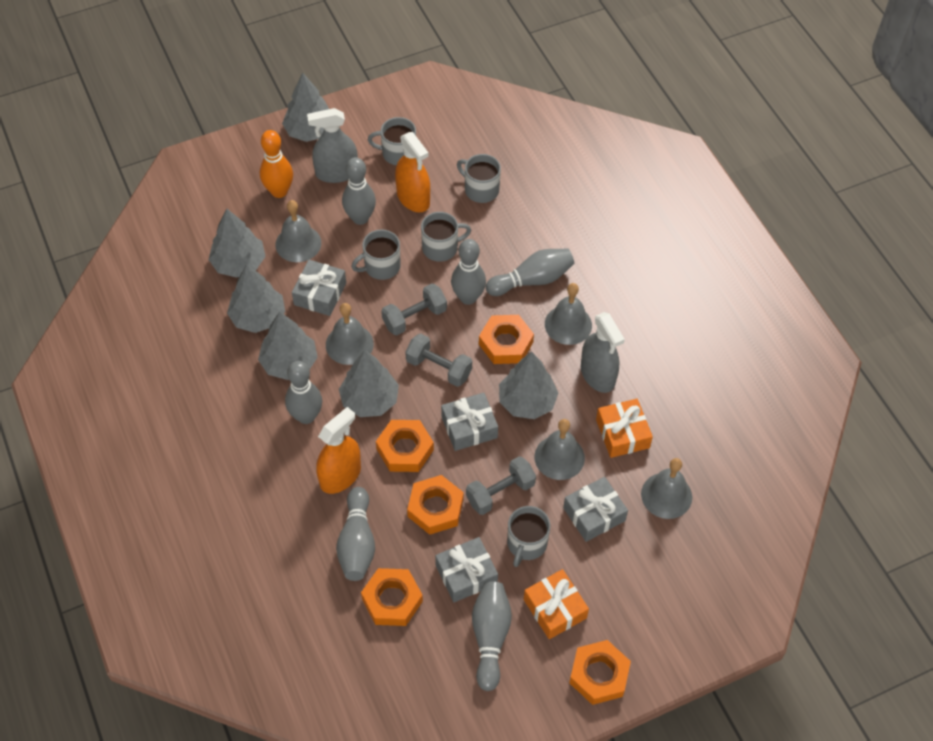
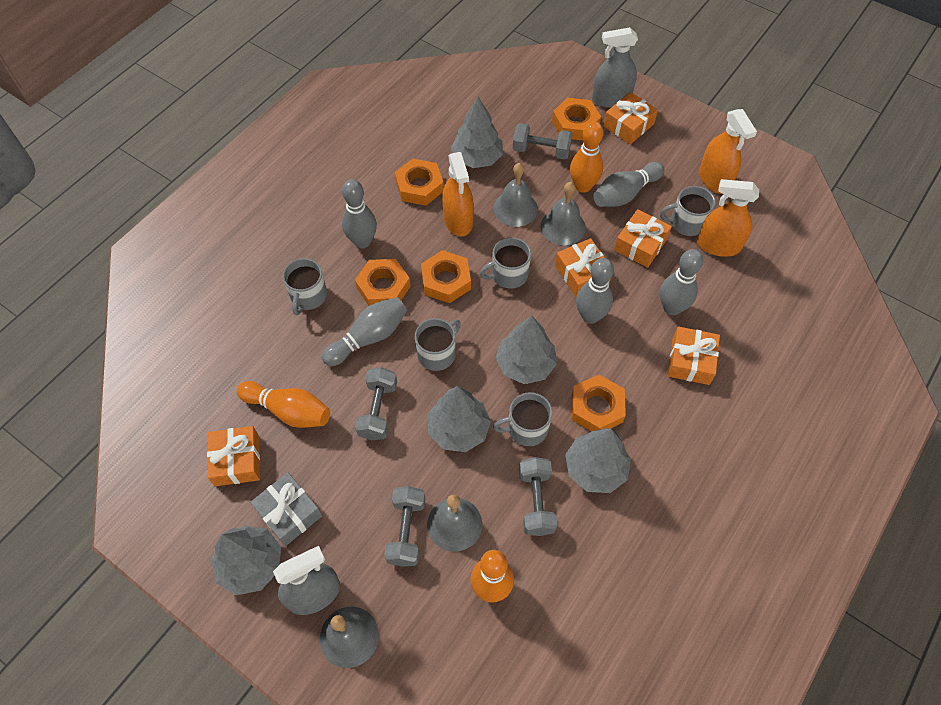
grey bell: 5 -> 4
grey bowling pin: 6 -> 5
grey dumbbell: 3 -> 4
grey gift: 4 -> 1
grey tree: 6 -> 5
orange bowling pin: 1 -> 3
orange gift: 2 -> 5
orange spray bottle: 2 -> 3

